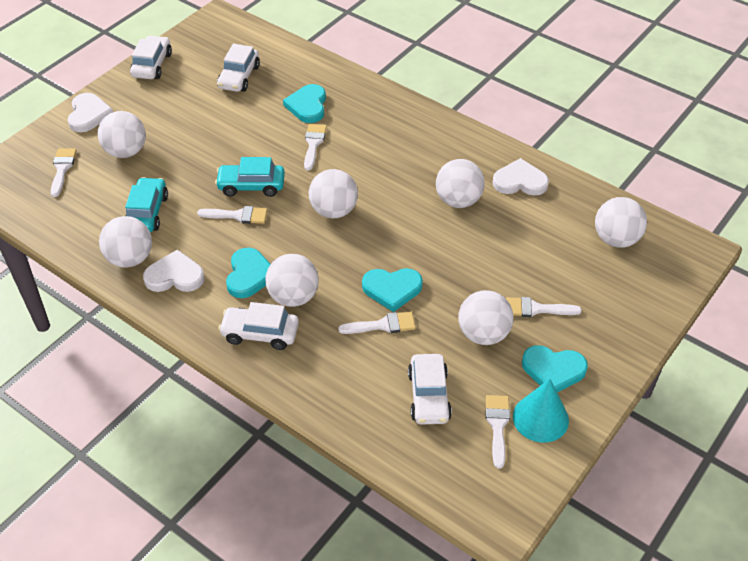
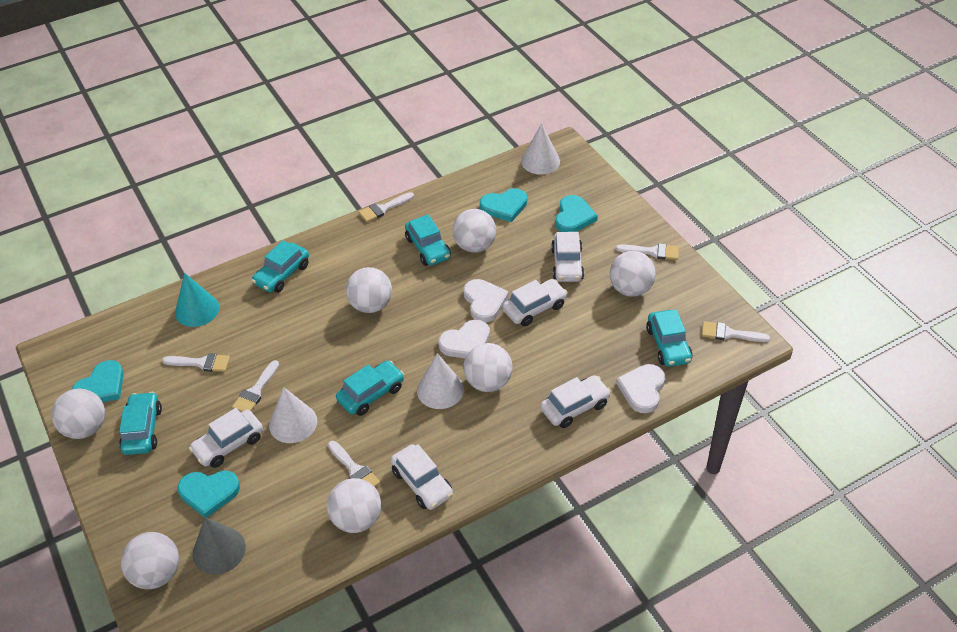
grey cone: 0 -> 1
turquoise car: 2 -> 5
white car: 4 -> 5
white cone: 0 -> 3

